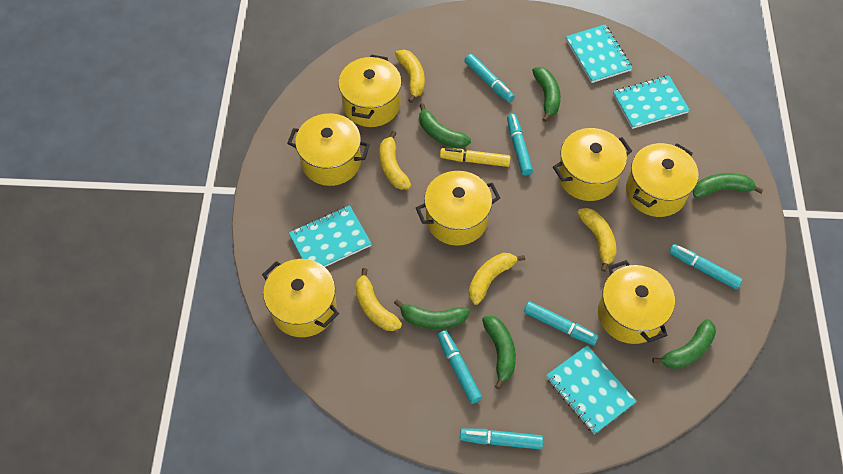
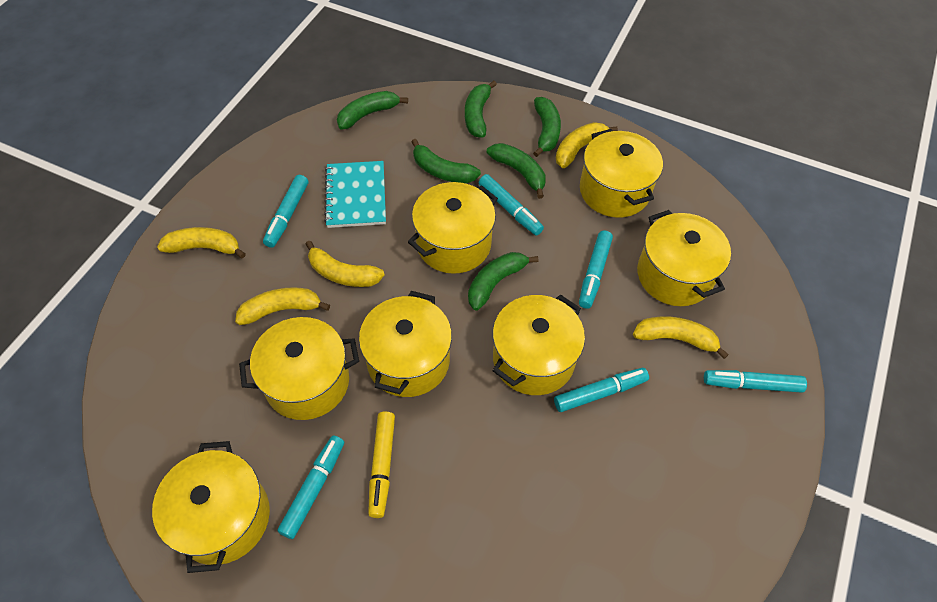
turquoise notebook: 4 -> 1

